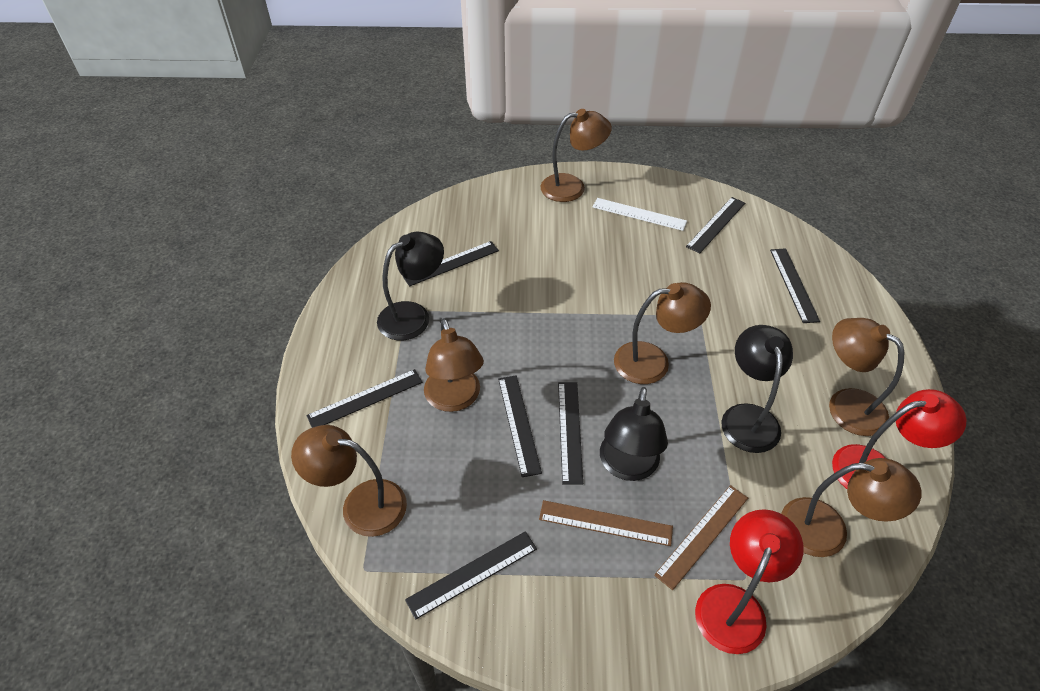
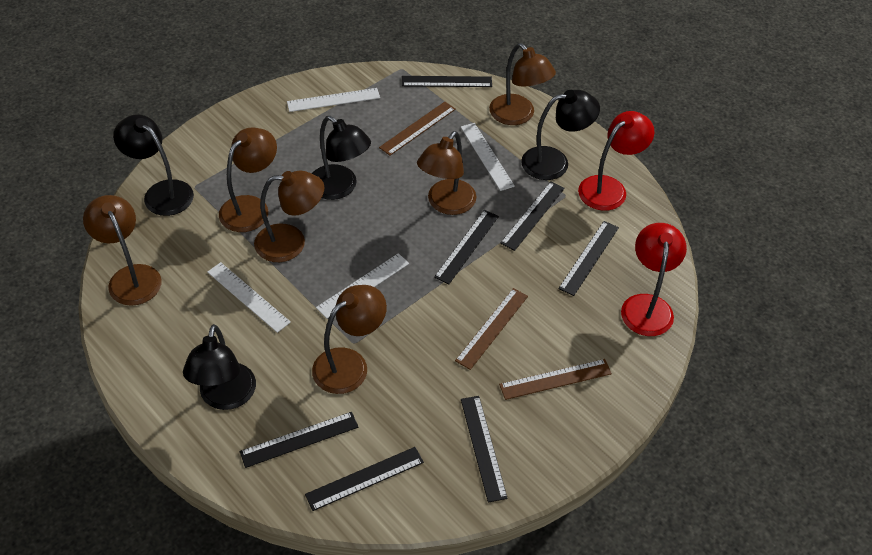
black lamp: 3 -> 4
brown ruler: 2 -> 3
white ruler: 1 -> 4

